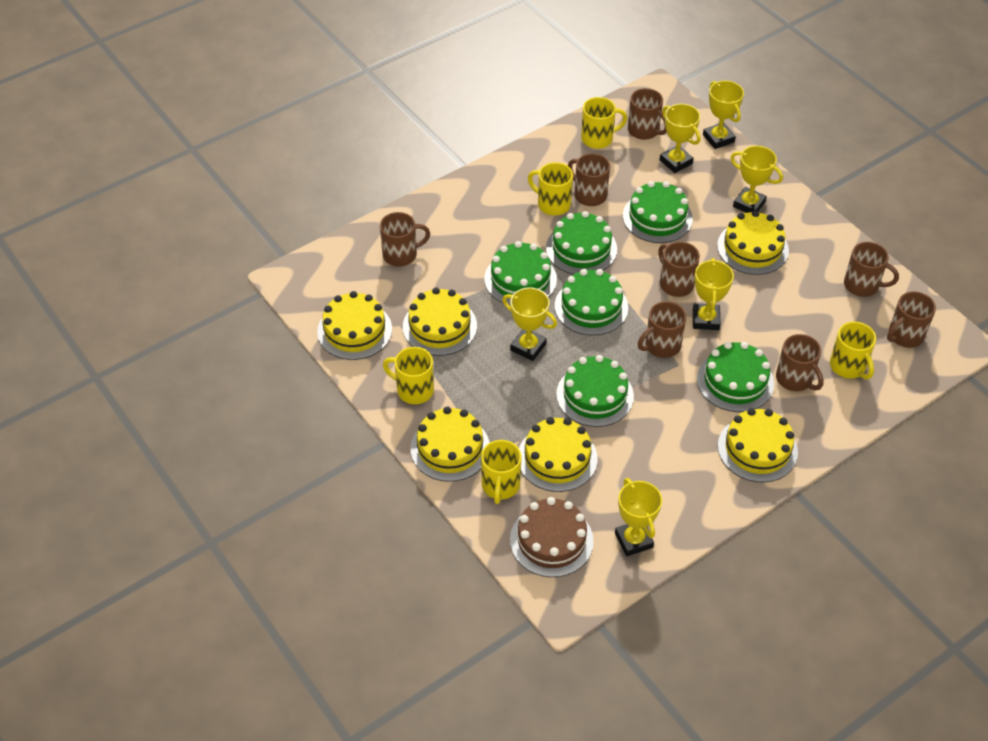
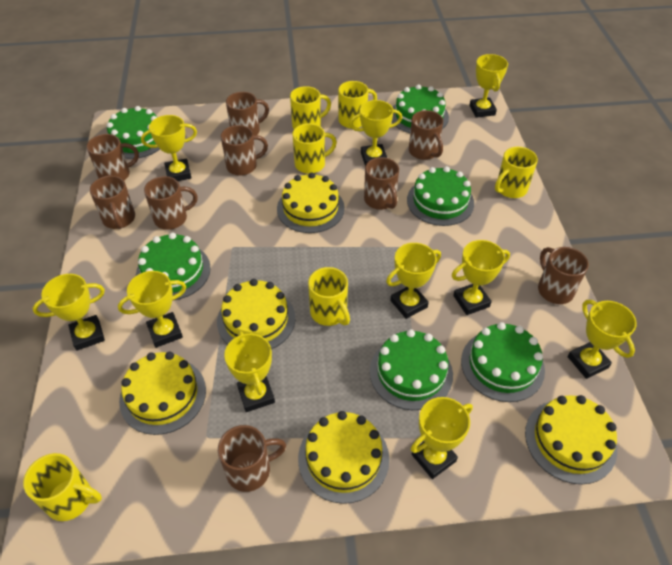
brown cake: 1 -> 0
brown mug: 8 -> 9
yellow cake: 6 -> 5
yellow mug: 5 -> 6
yellow trophy: 6 -> 10

